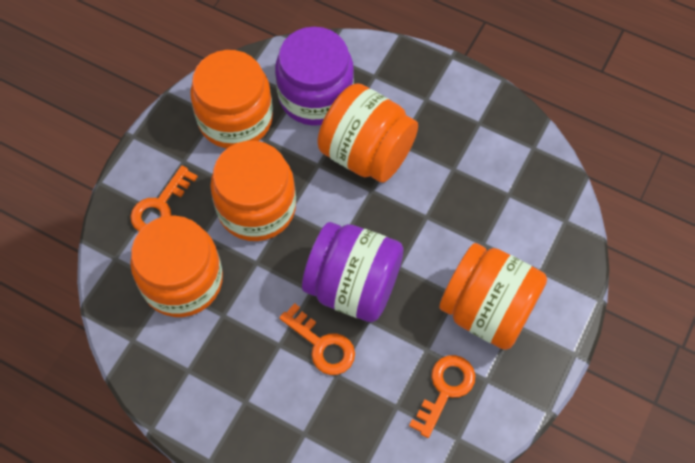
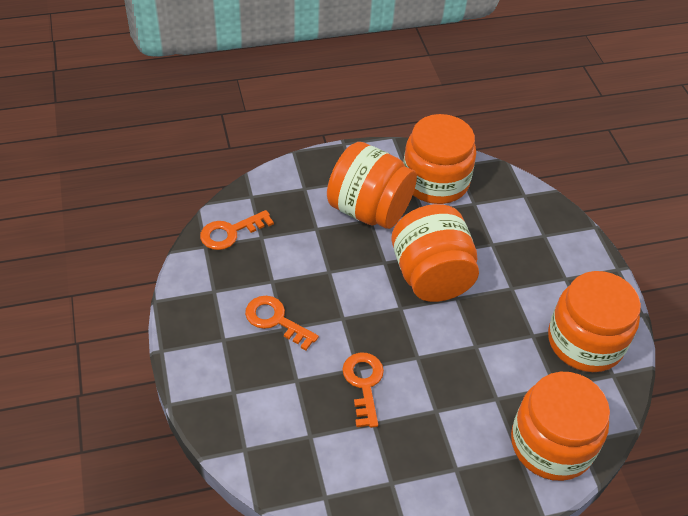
purple jar: 2 -> 0

